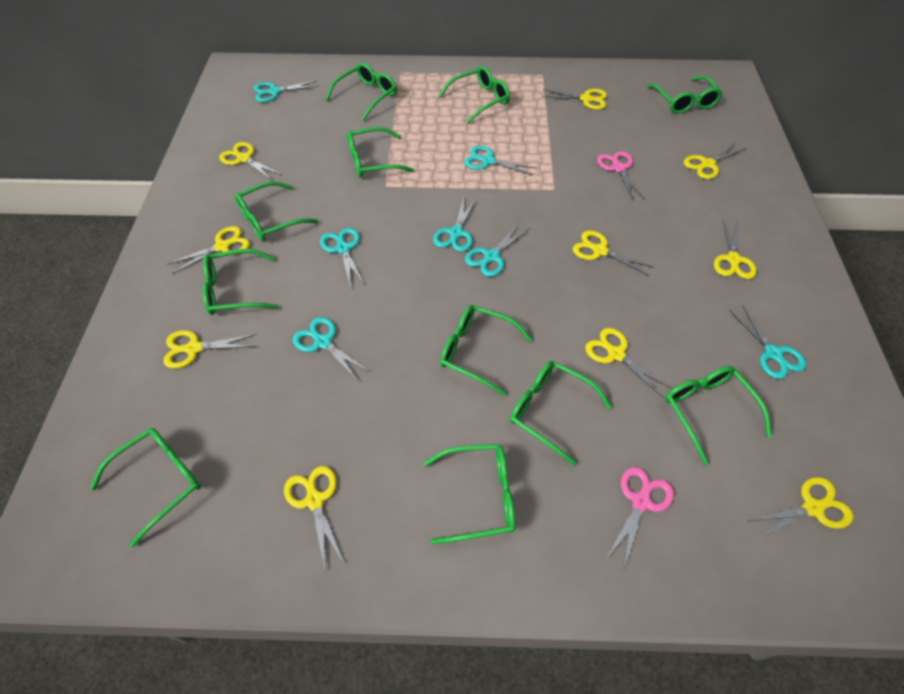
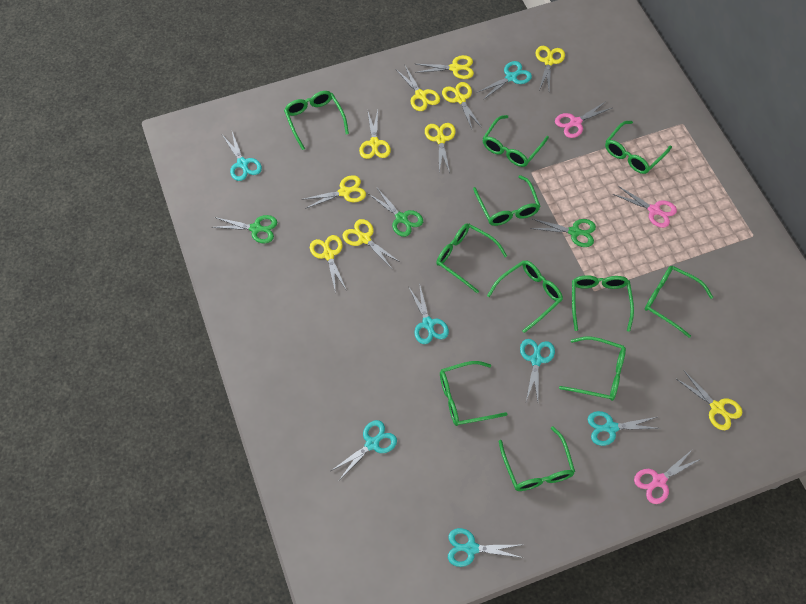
green scissors: 0 -> 3
pink scissors: 2 -> 3

